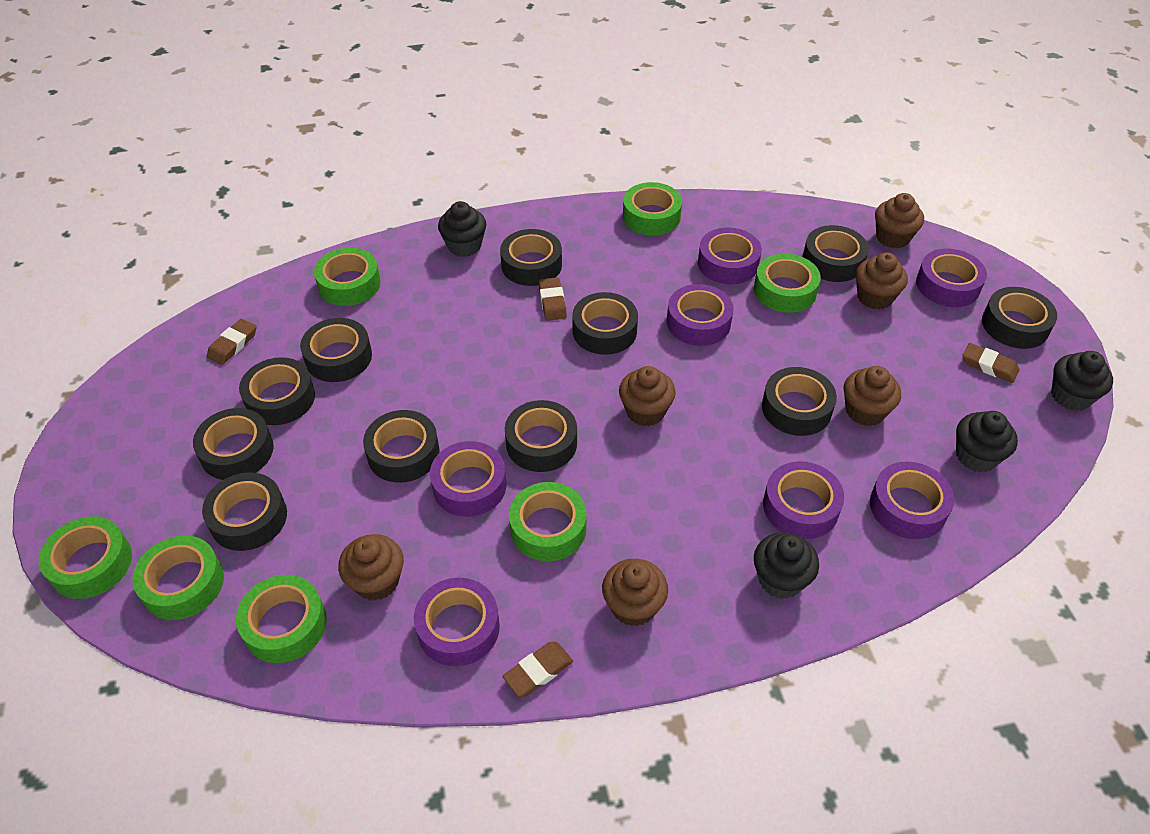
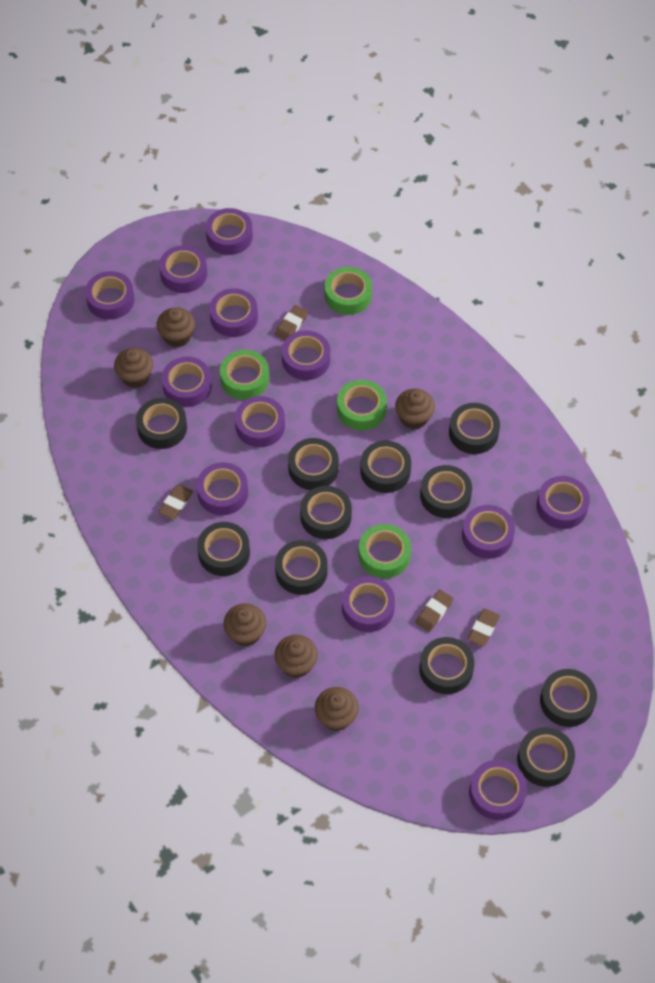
black cupcake: 4 -> 0
green tape: 7 -> 4
purple tape: 7 -> 12

